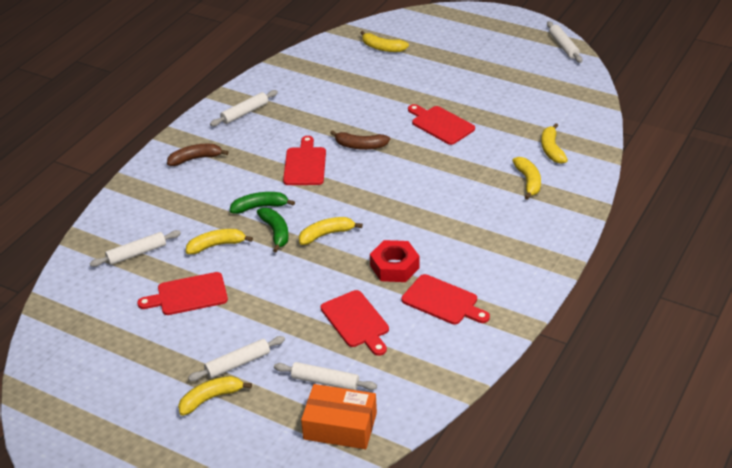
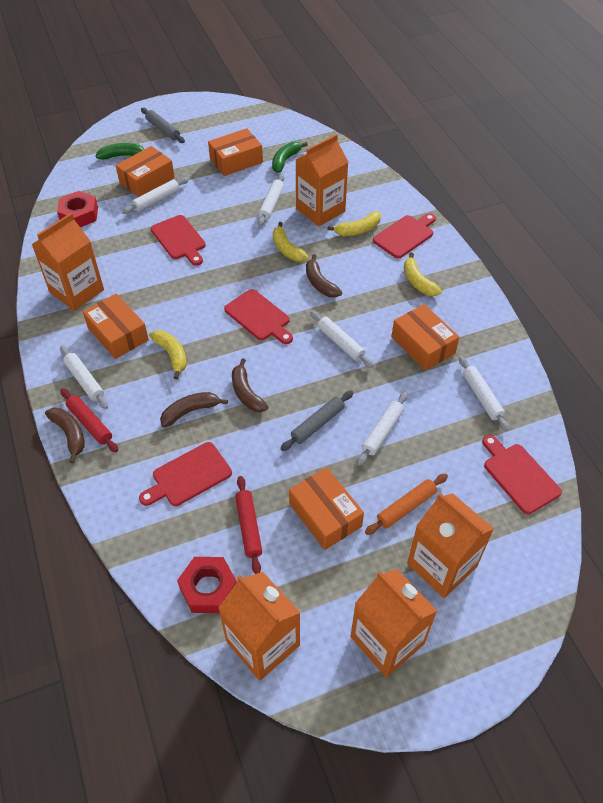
brown banana: 2 -> 4
grey rolling pin: 0 -> 2
orange box: 1 -> 5
orange carton: 0 -> 5
orange rolling pin: 0 -> 1
red nut: 1 -> 2
red rolling pin: 0 -> 2
white rolling pin: 5 -> 6
yellow banana: 6 -> 4

